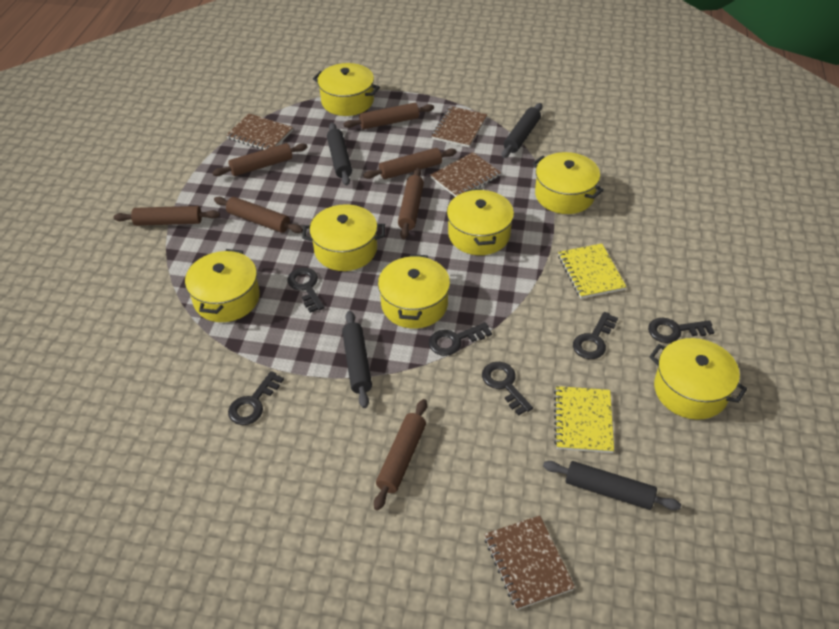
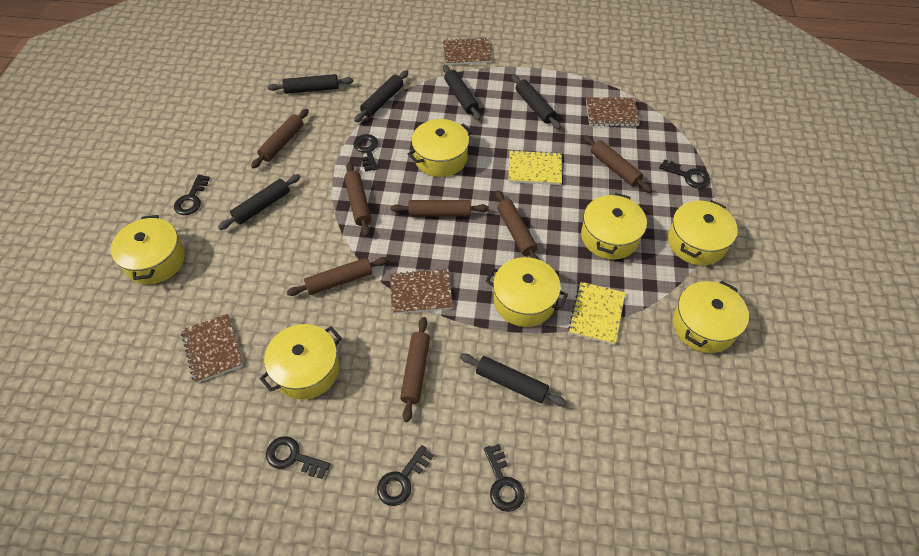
black rolling pin: 4 -> 6

